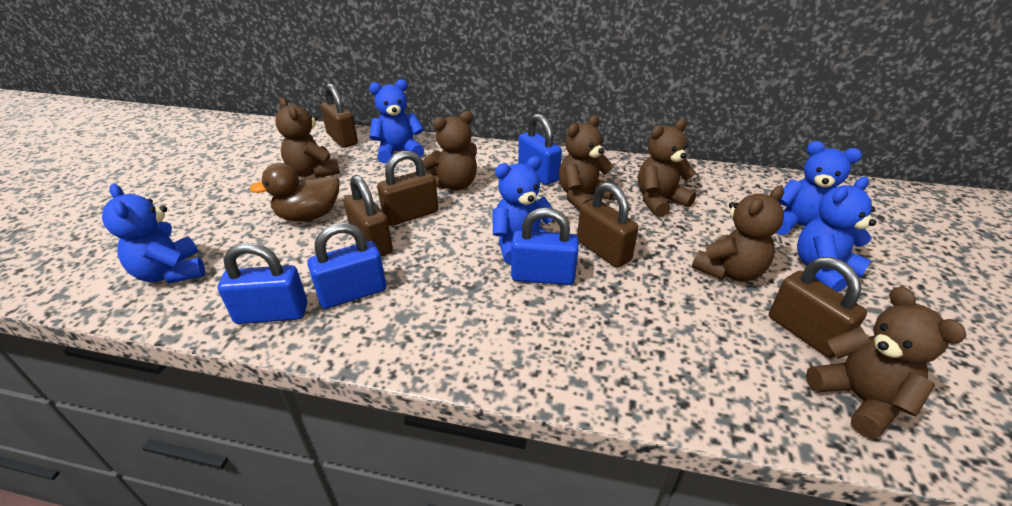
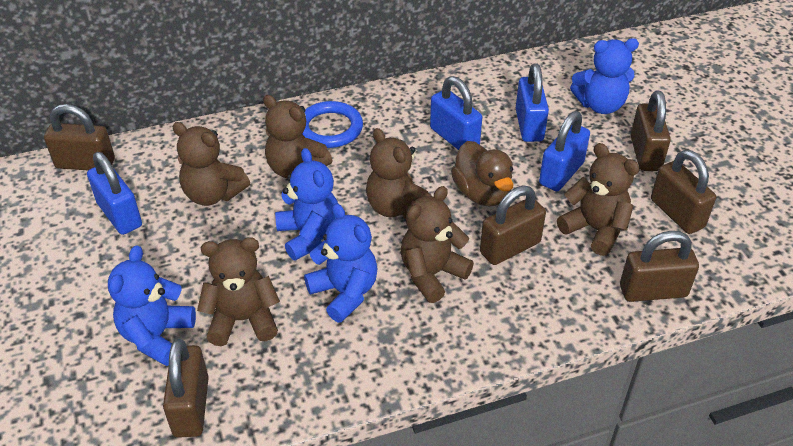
blue ring: 0 -> 1
blue teddy bear: 5 -> 4
brown padlock: 5 -> 6

